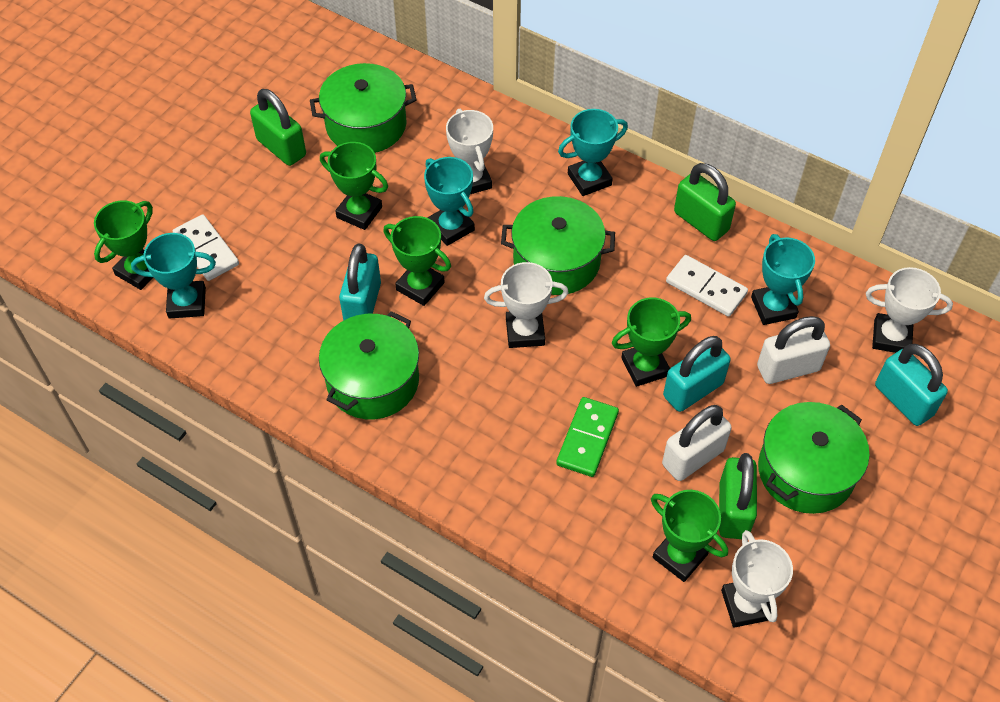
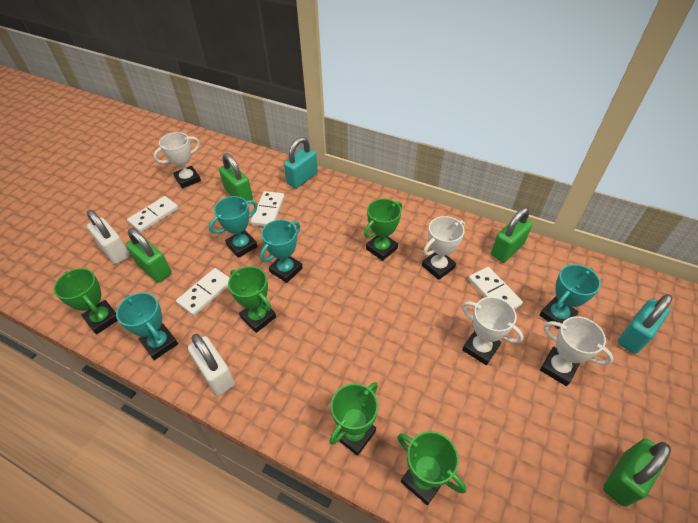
green domino: 1 -> 0
green padlock: 3 -> 4
green pot: 4 -> 0
turquoise padlock: 3 -> 2
white domino: 2 -> 4

